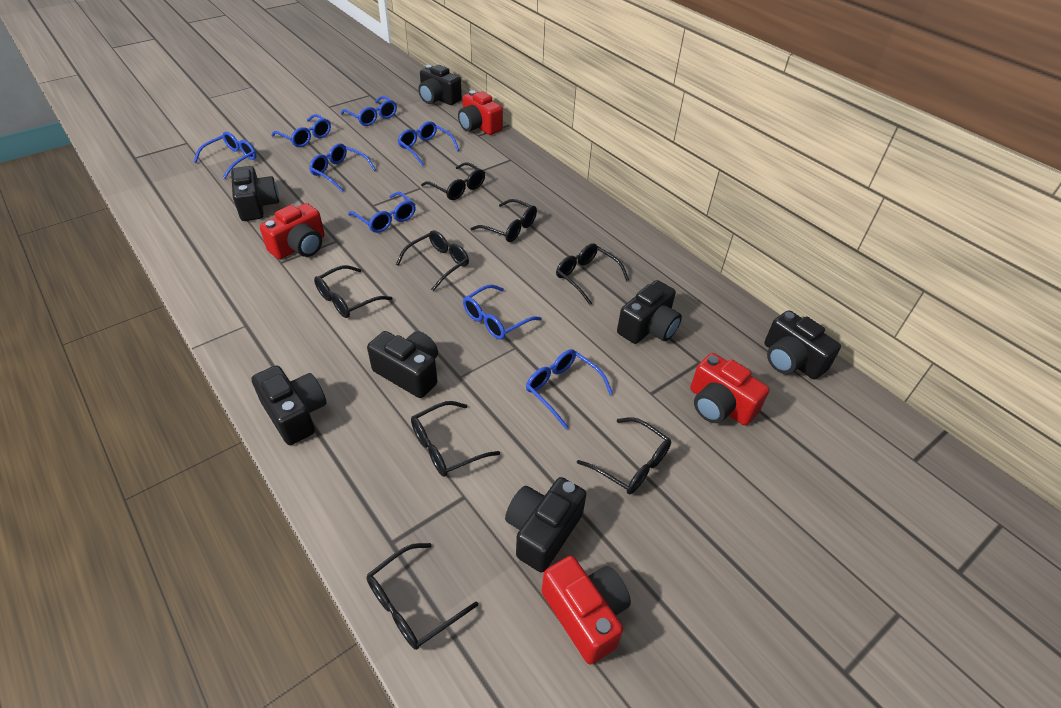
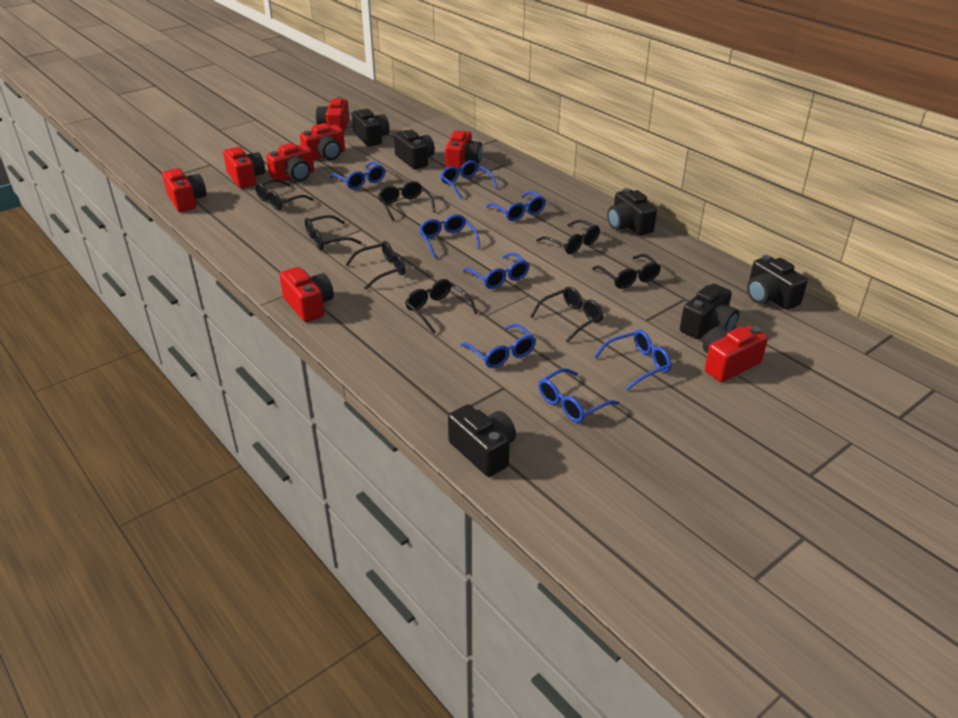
black camera: 7 -> 6
red camera: 4 -> 8

